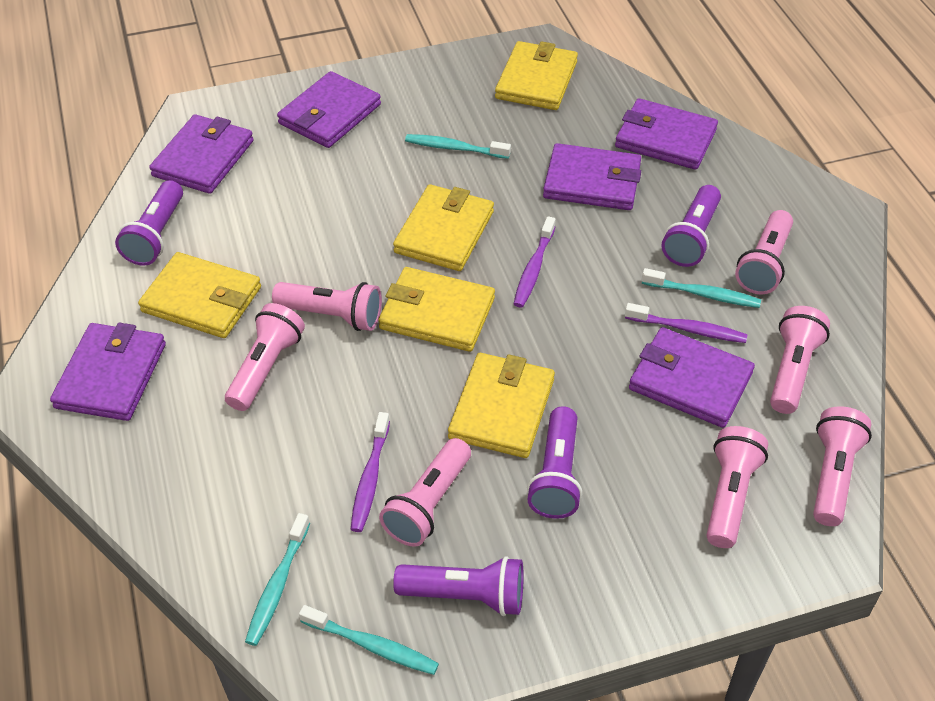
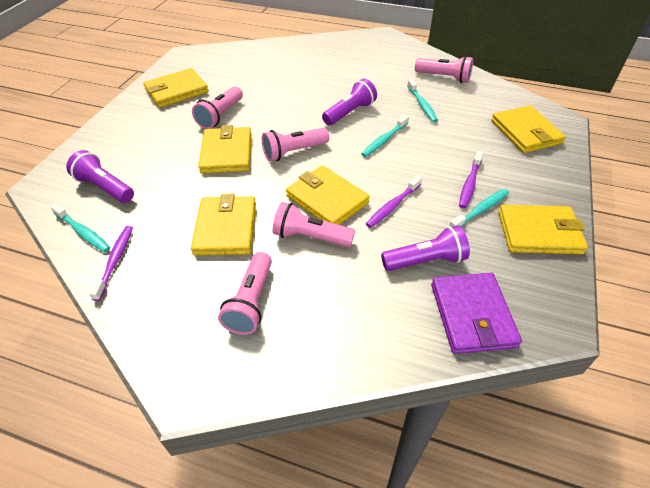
pink flashlight: 7 -> 5
purple flashlight: 4 -> 3
purple wallet: 6 -> 1
yellow wallet: 5 -> 6

